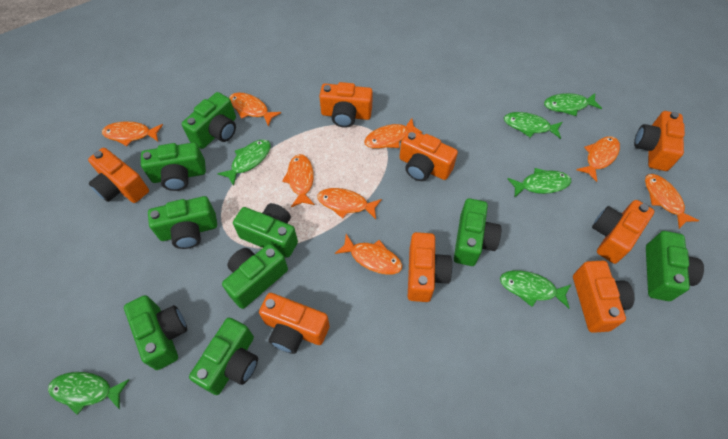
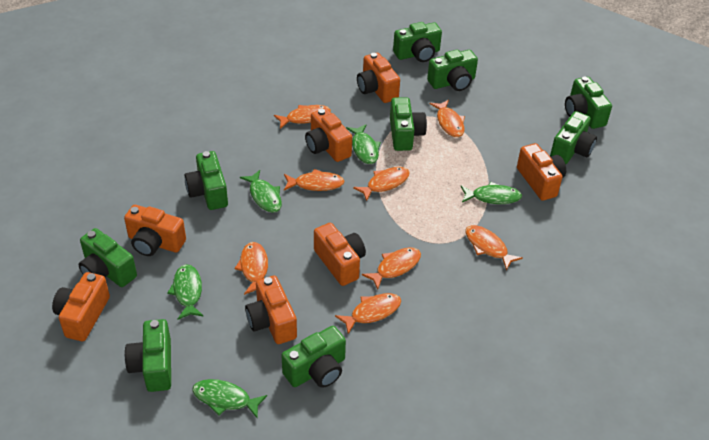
green fish: 6 -> 5
orange camera: 8 -> 7

